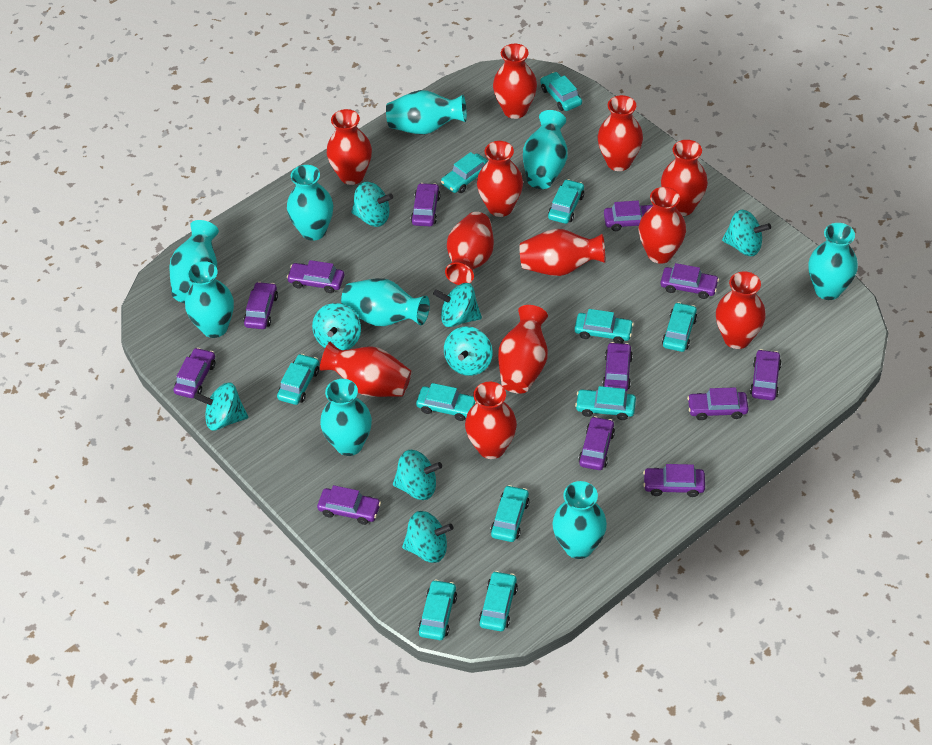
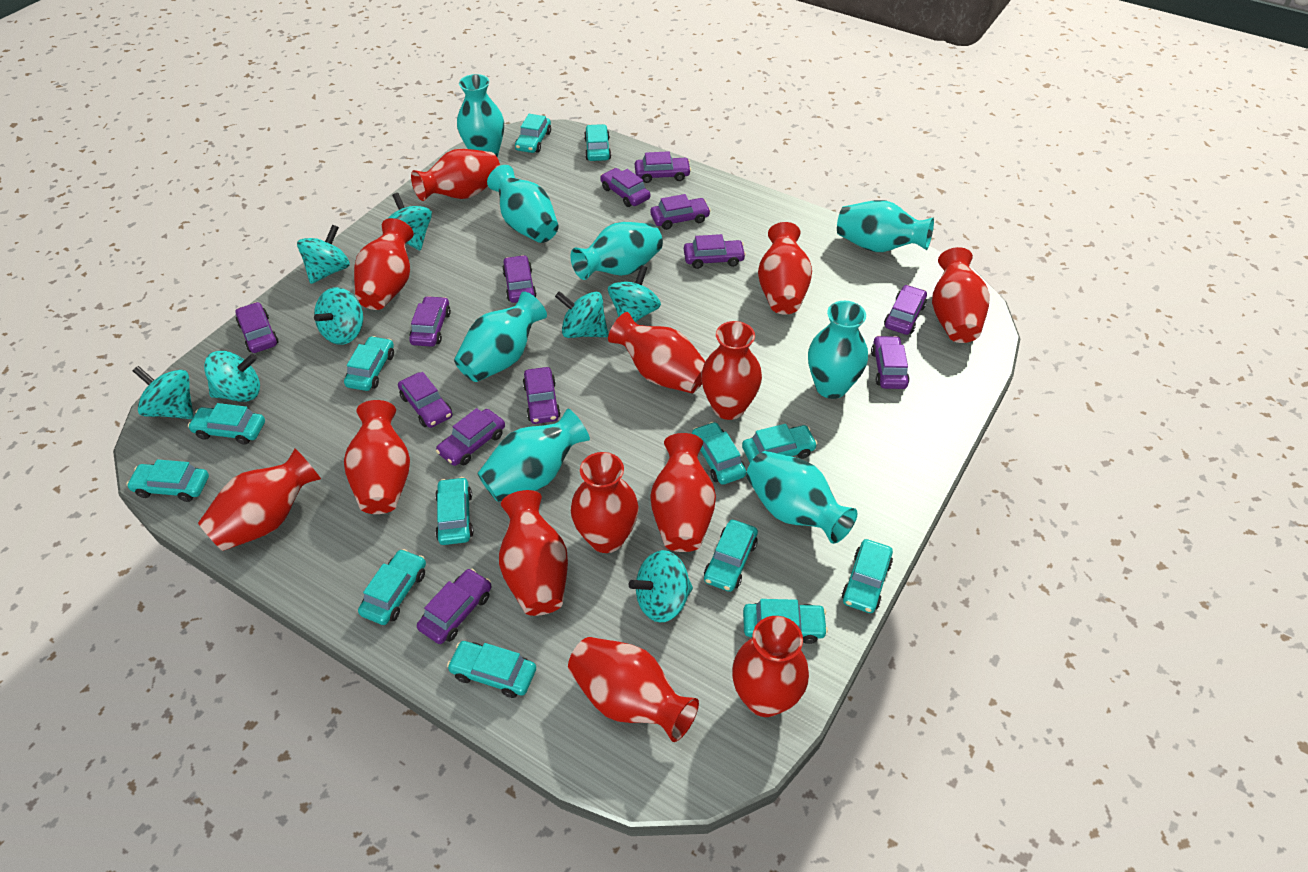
purple car: 12 -> 13
red vase: 12 -> 13
turquoise car: 11 -> 13
turquoise vase: 9 -> 8

